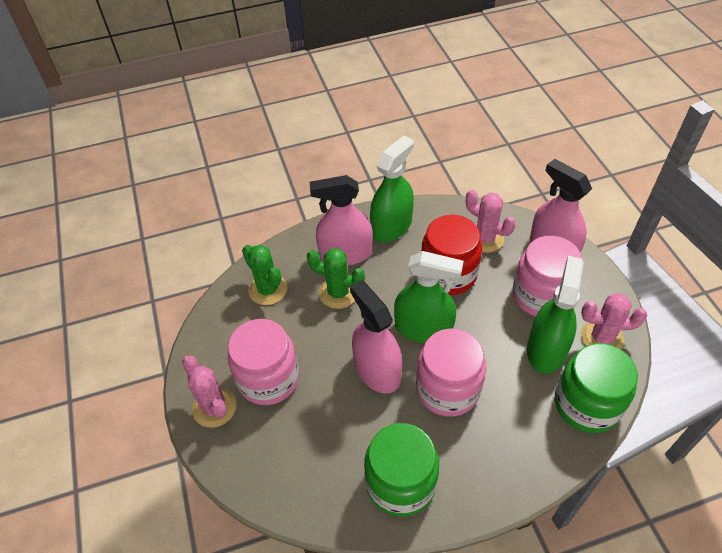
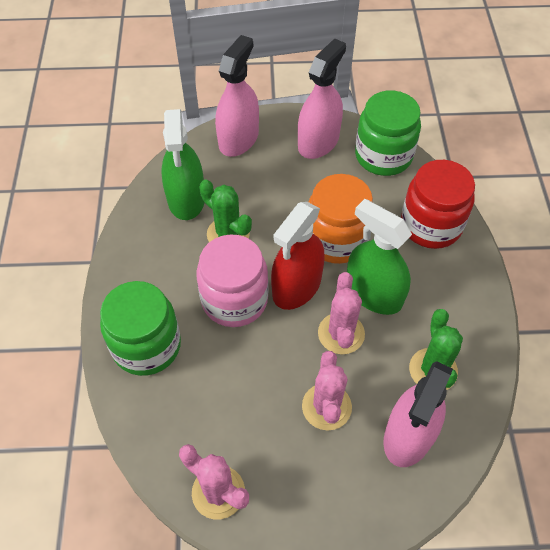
green spray bottle: 3 -> 2
orange jar: 0 -> 1
pink jar: 3 -> 1
red spray bottle: 0 -> 1

